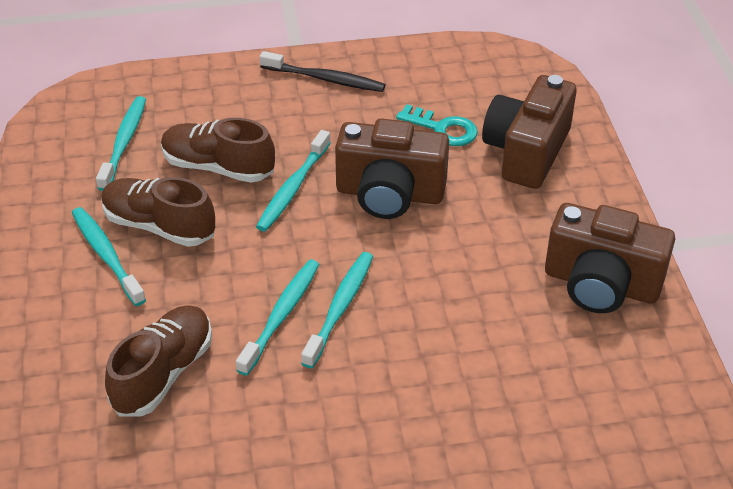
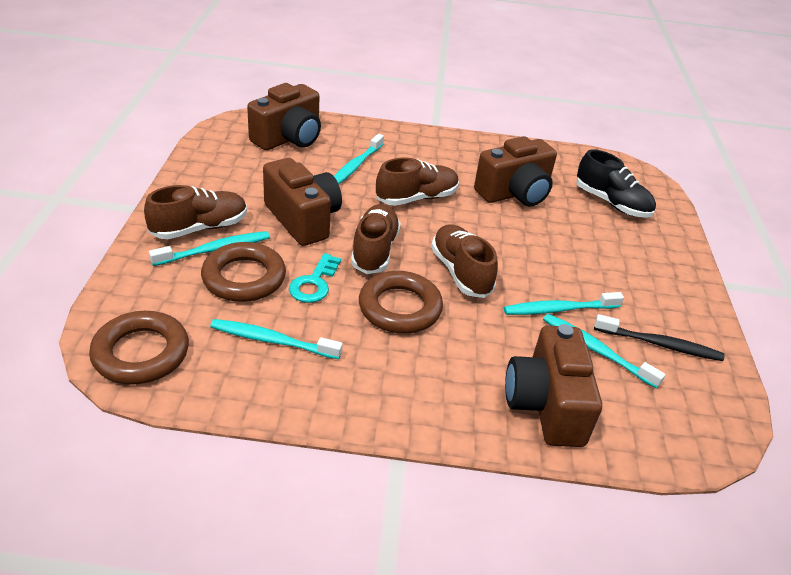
black shoe: 0 -> 1
brown camera: 3 -> 4
brown ring: 0 -> 3
brown shoe: 3 -> 4

